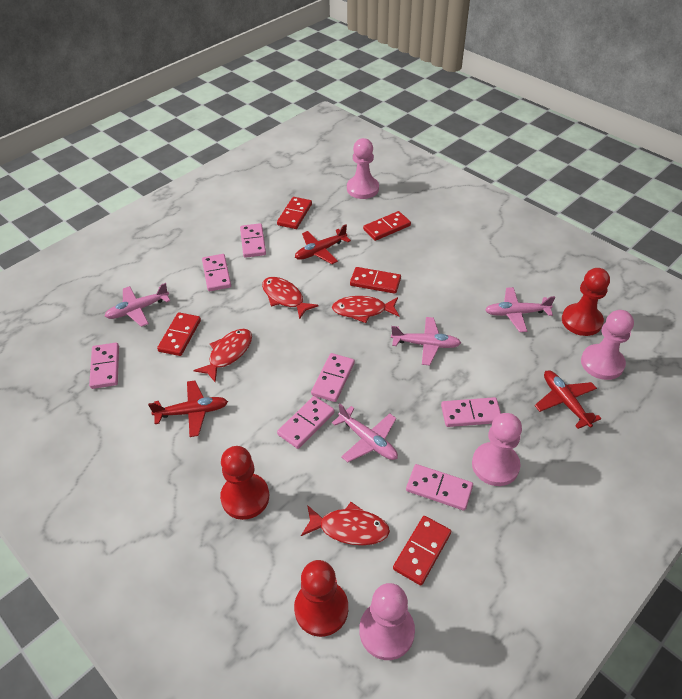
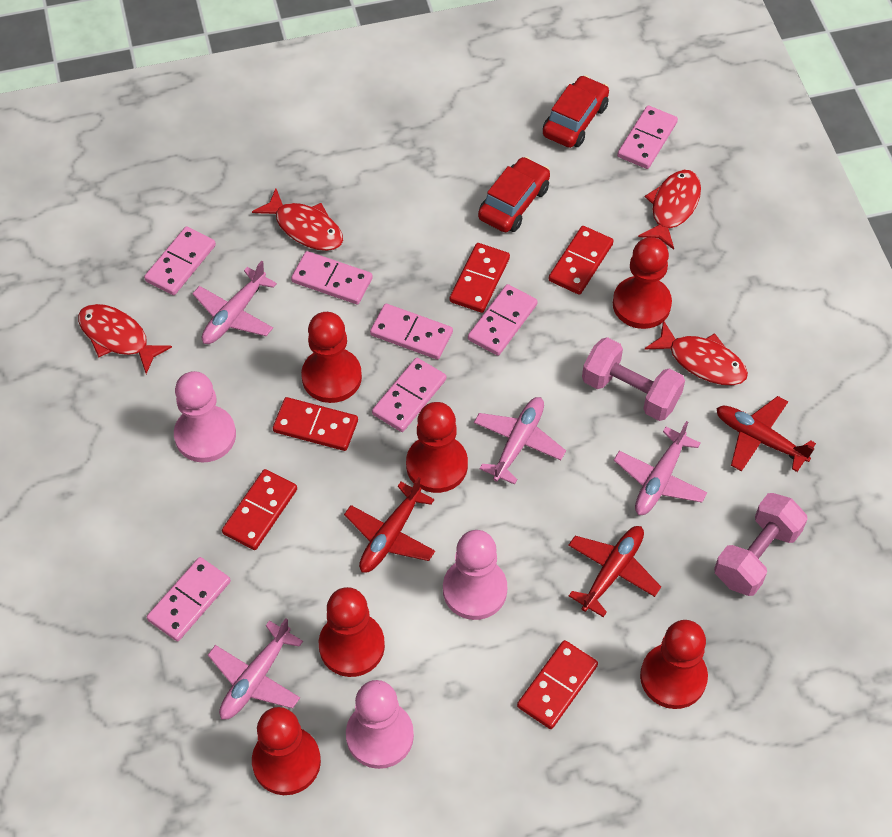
pink dumbbell: 0 -> 2
pink pawn: 4 -> 3
red car: 0 -> 2
red pawn: 3 -> 6

